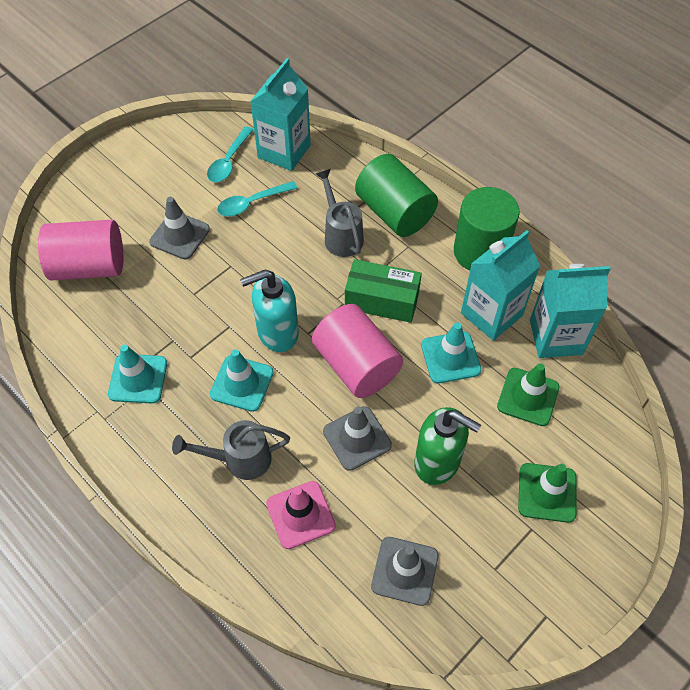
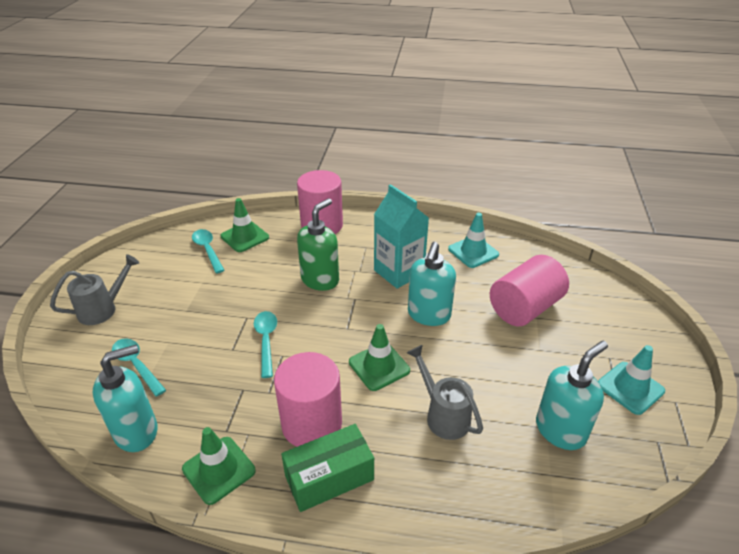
green cylinder: 2 -> 0
green traffic cone: 2 -> 3
grey traffic cone: 3 -> 0
pink cylinder: 2 -> 3
pink traffic cone: 1 -> 0
turquoise carton: 3 -> 1
turquoise soap dispenser: 1 -> 3
turquoise spoon: 2 -> 3
turquoise traffic cone: 3 -> 2

